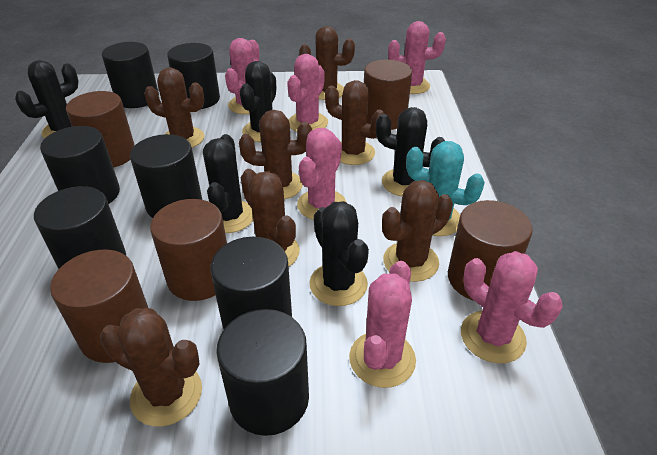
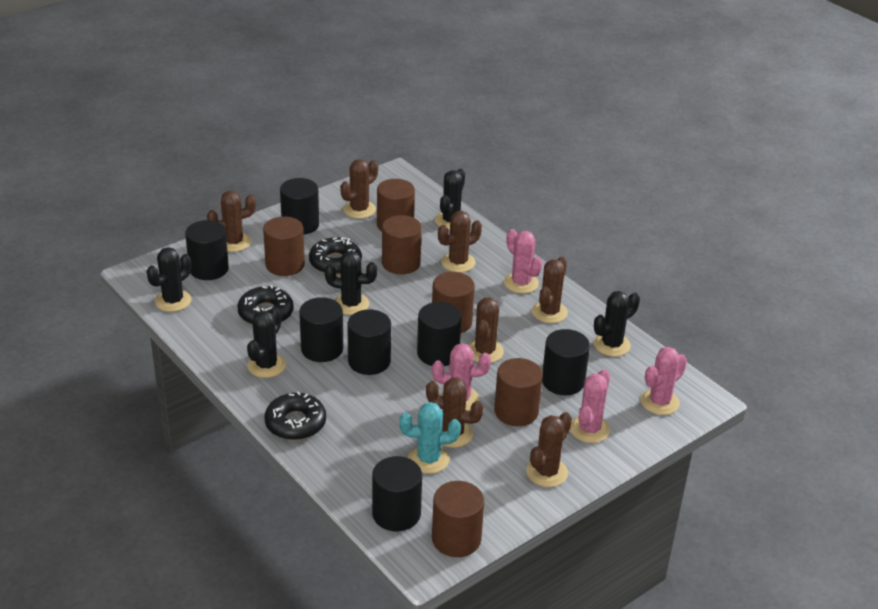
black donut: 0 -> 3
brown cylinder: 5 -> 6
pink cactus: 6 -> 4

